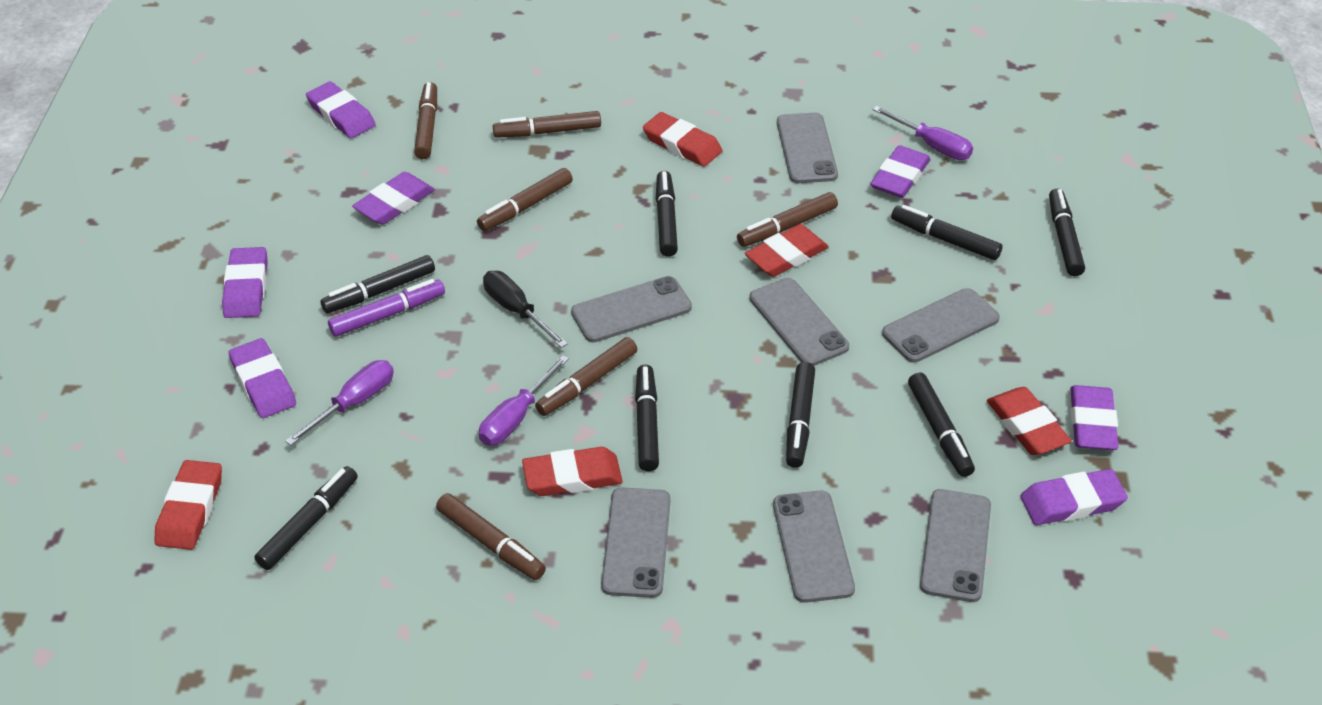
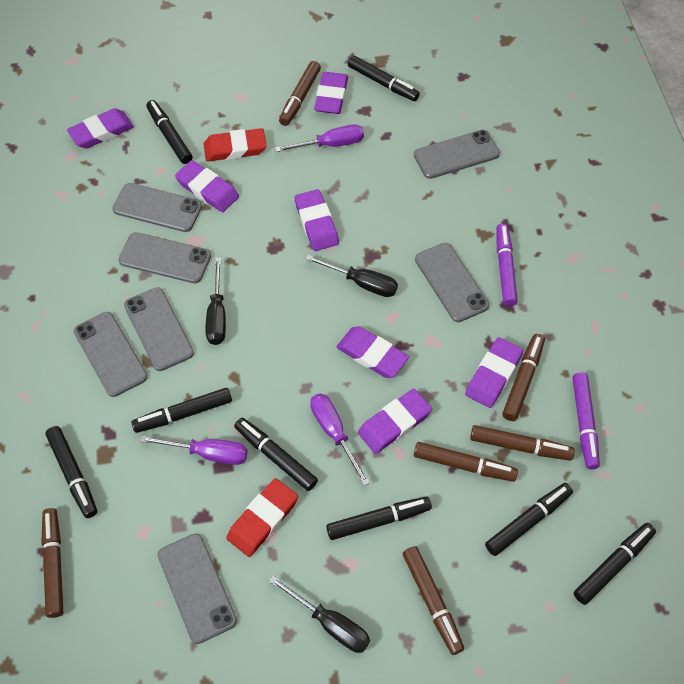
black screwdriver: 1 -> 3
purple marker: 1 -> 2
red eraser: 5 -> 2

